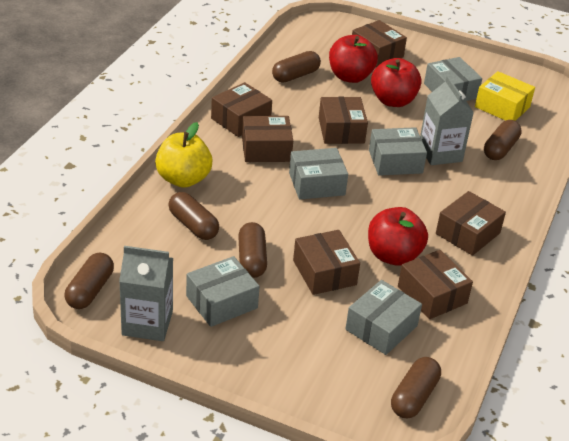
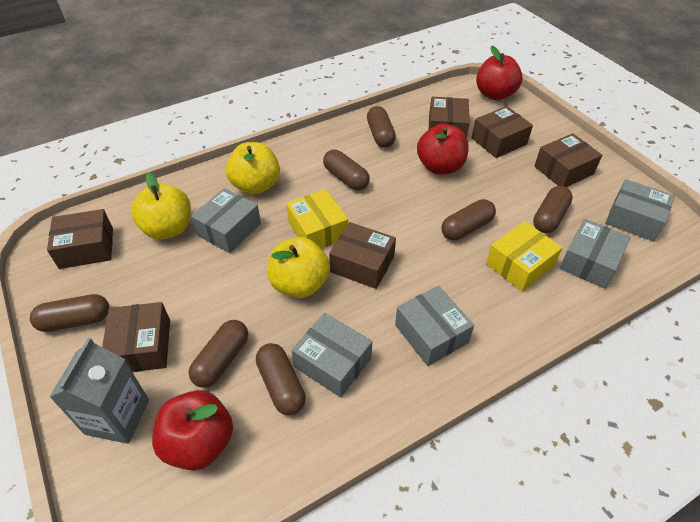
brown box: 7 -> 6
brown capsule: 6 -> 7
grey carton: 2 -> 1
yellow apple: 1 -> 3
yellow box: 1 -> 2

